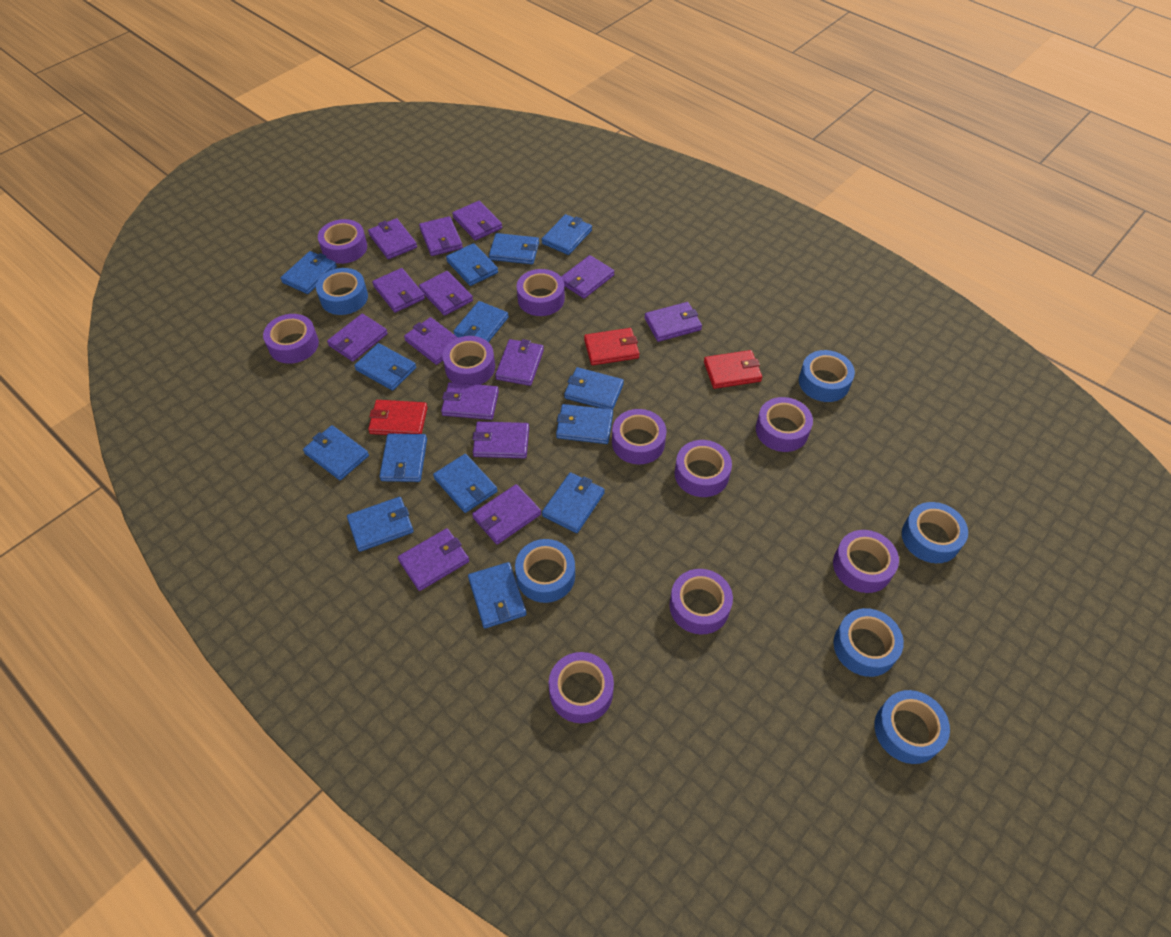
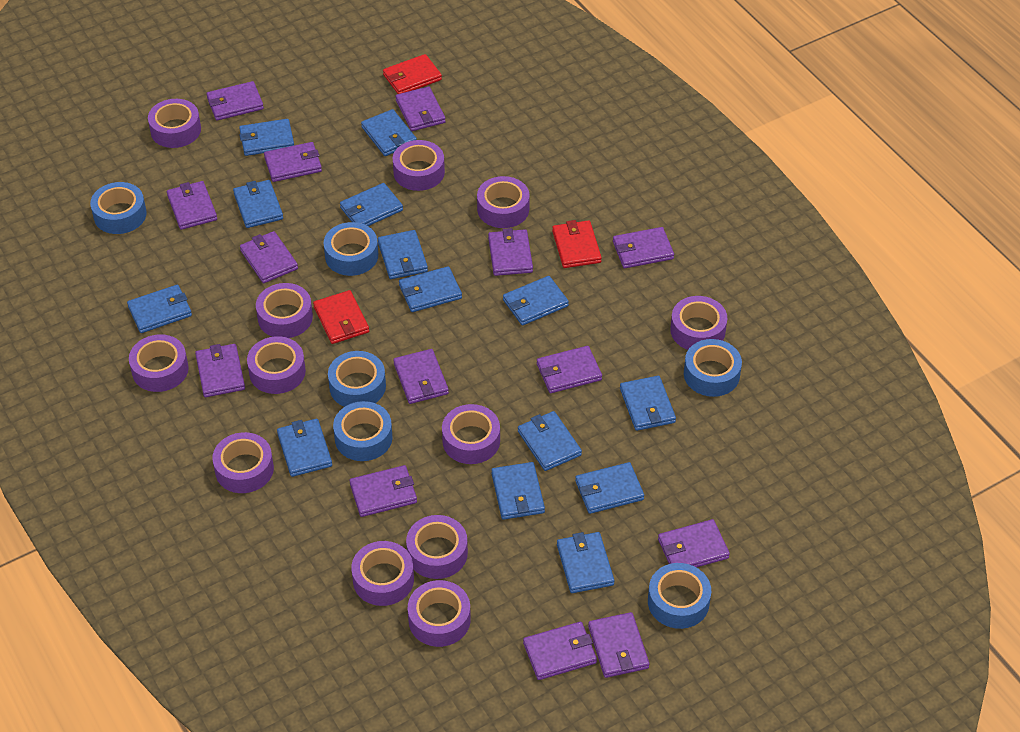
purple tape: 10 -> 12

